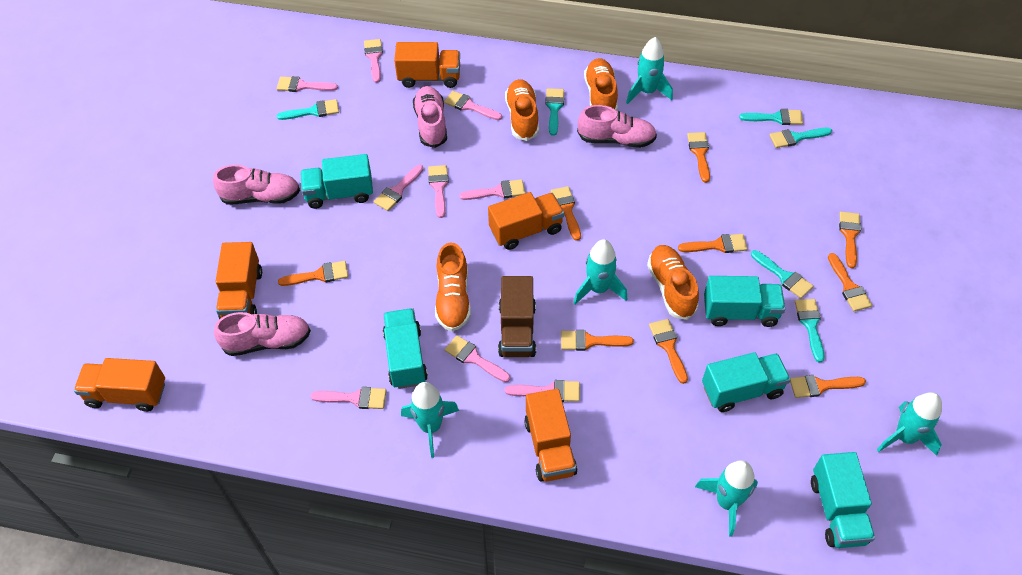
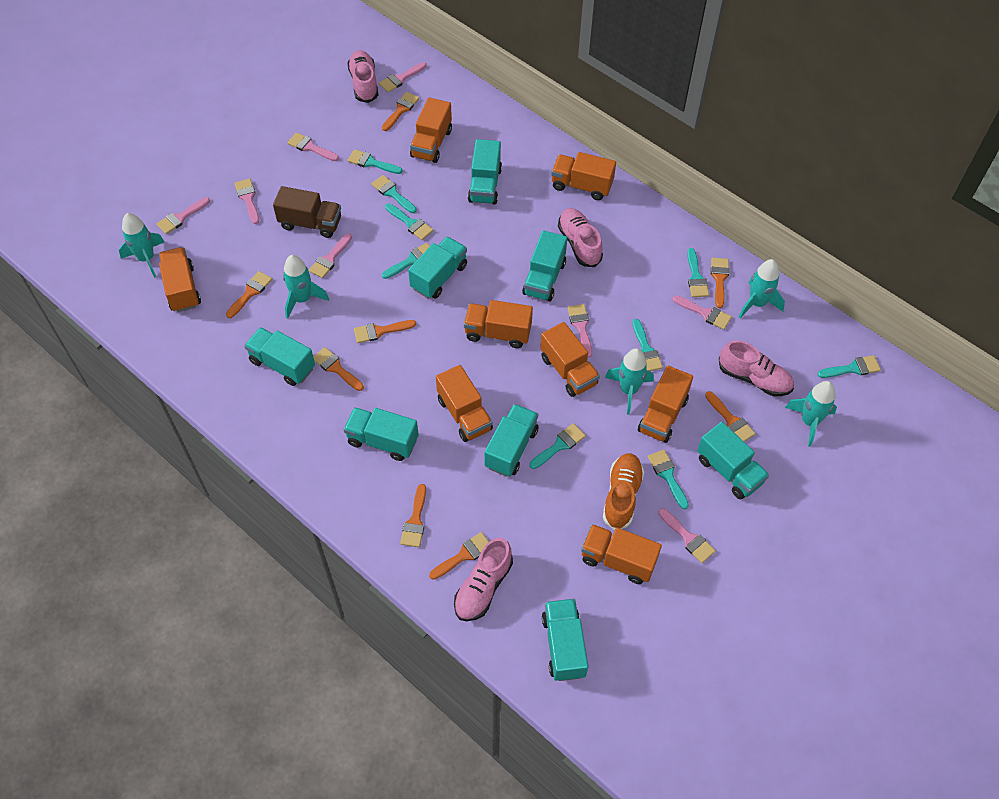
orange brush: 9 -> 8
orange shoe: 4 -> 1
orange truck: 5 -> 8
pink brush: 9 -> 8
turquoise brush: 6 -> 9
turquoise truck: 5 -> 8

